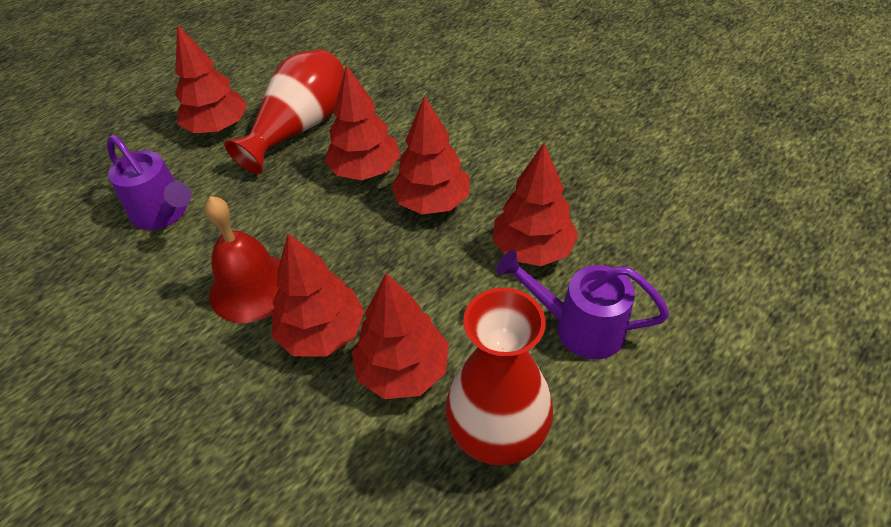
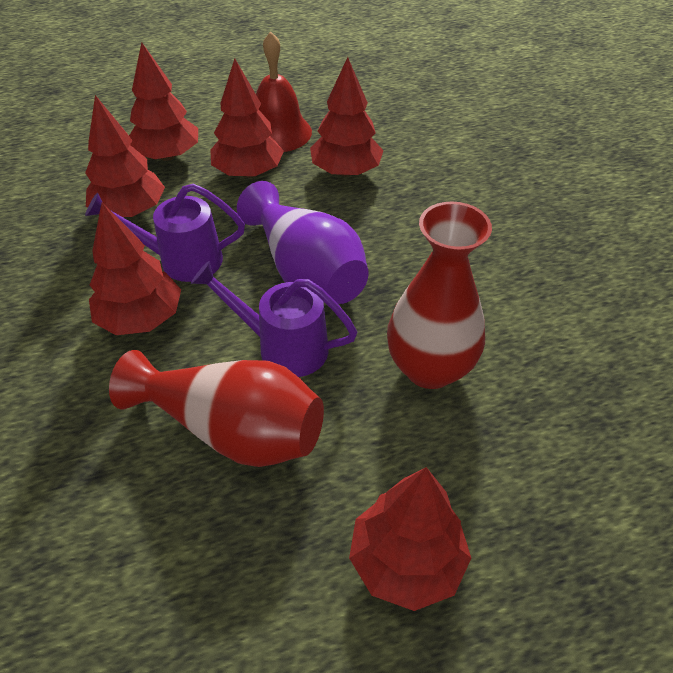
purple vase: 0 -> 1

